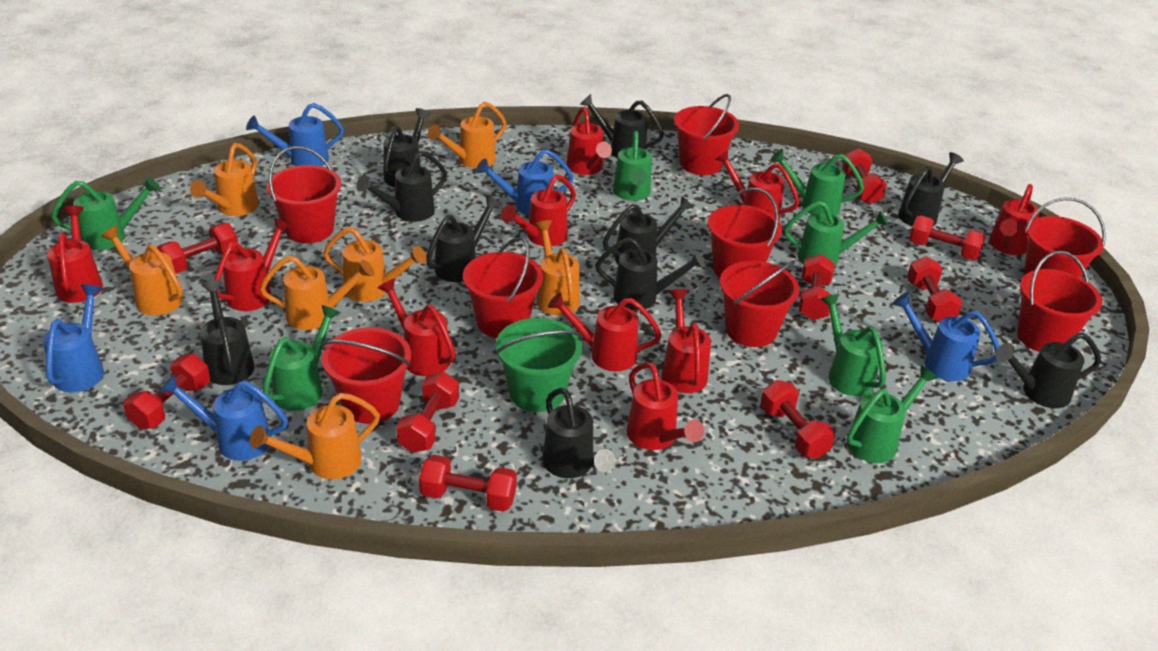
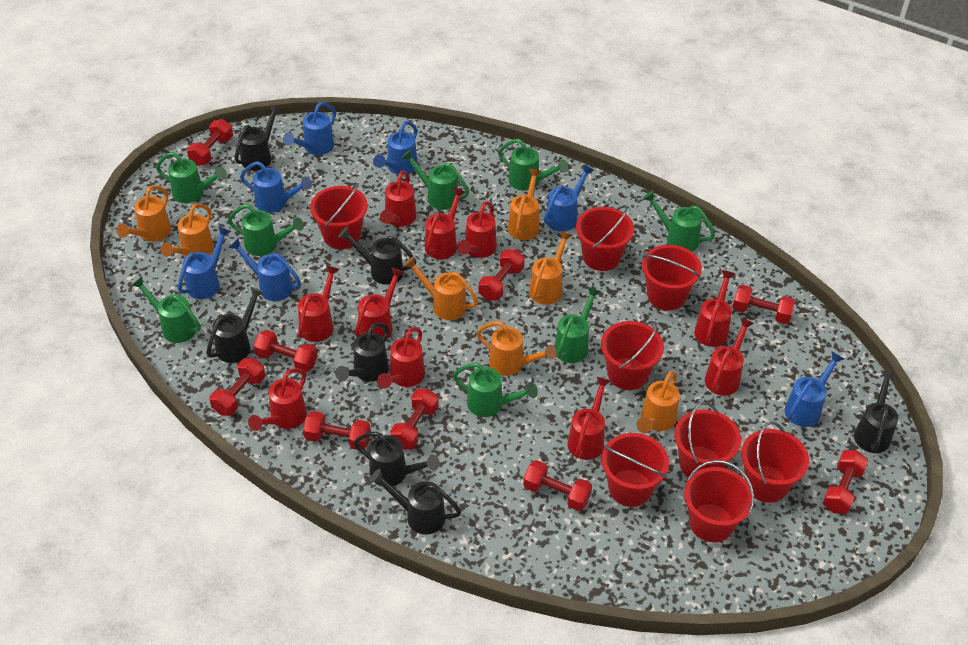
black watering can: 10 -> 7
blue watering can: 5 -> 7
green bucket: 1 -> 0
green watering can: 7 -> 8

